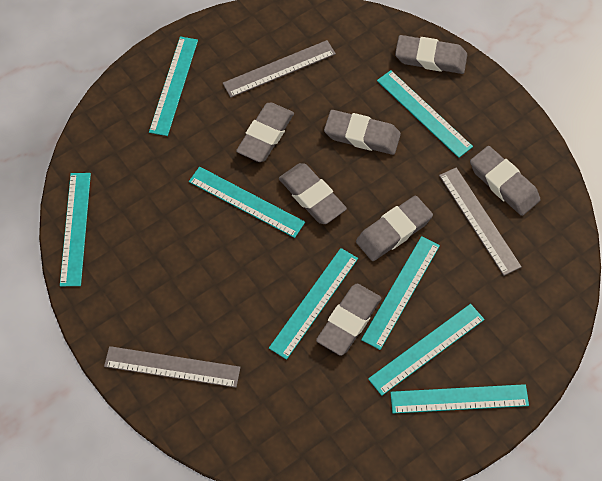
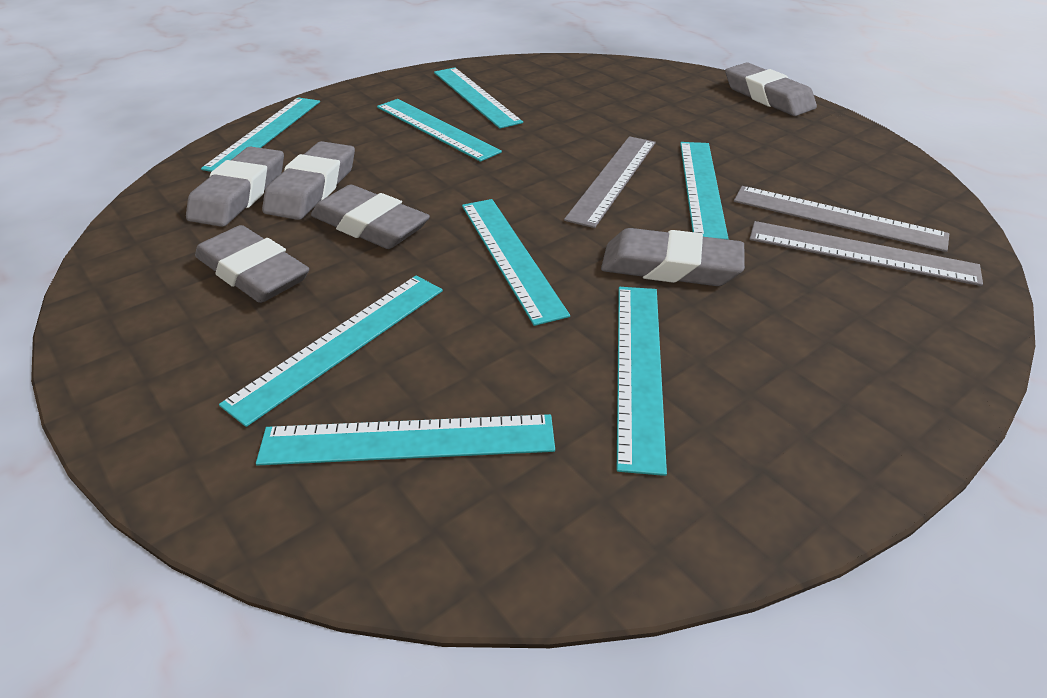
grey eraser: 7 -> 6

